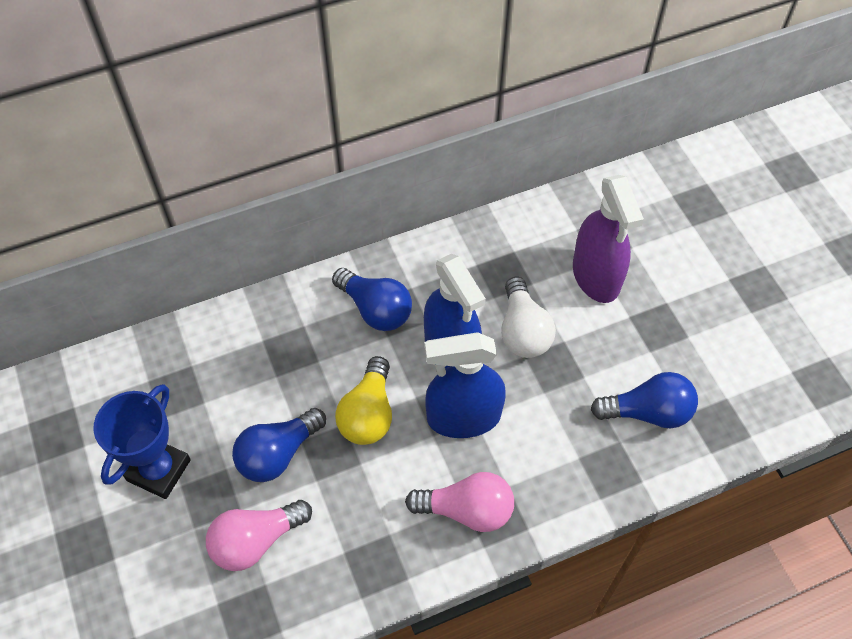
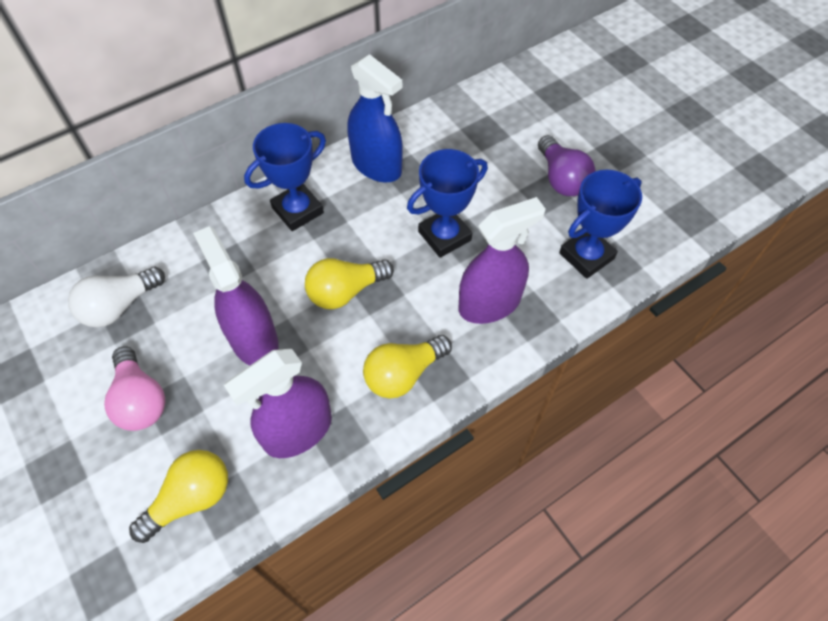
blue light bulb: 3 -> 0
blue spray bottle: 2 -> 1
blue trophy: 1 -> 3
pink light bulb: 2 -> 1
purple light bulb: 0 -> 1
purple spray bottle: 1 -> 3
yellow light bulb: 1 -> 3

